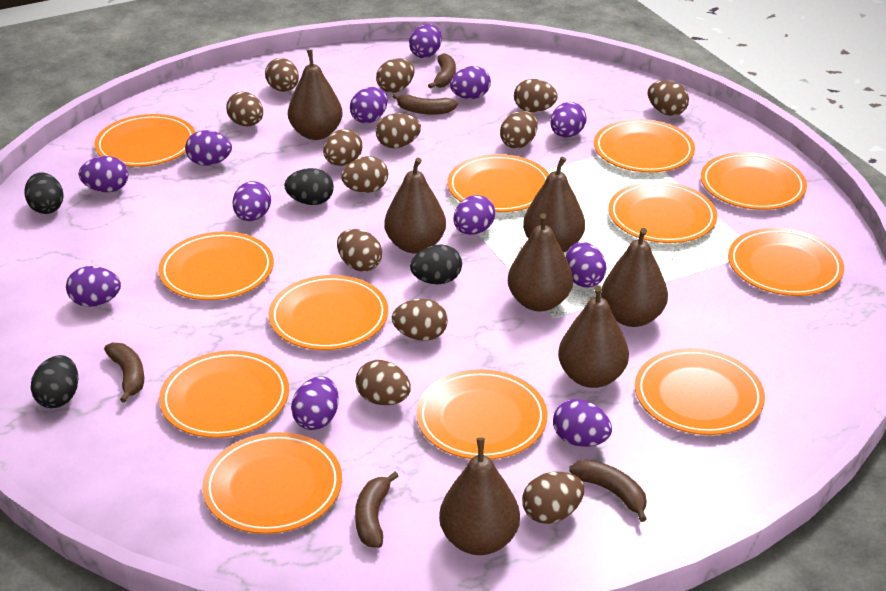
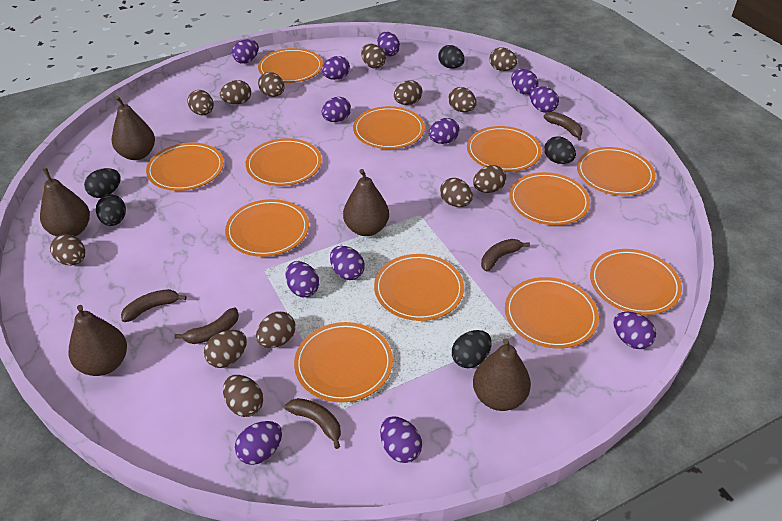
black egg: 4 -> 5
brown pear: 7 -> 5

